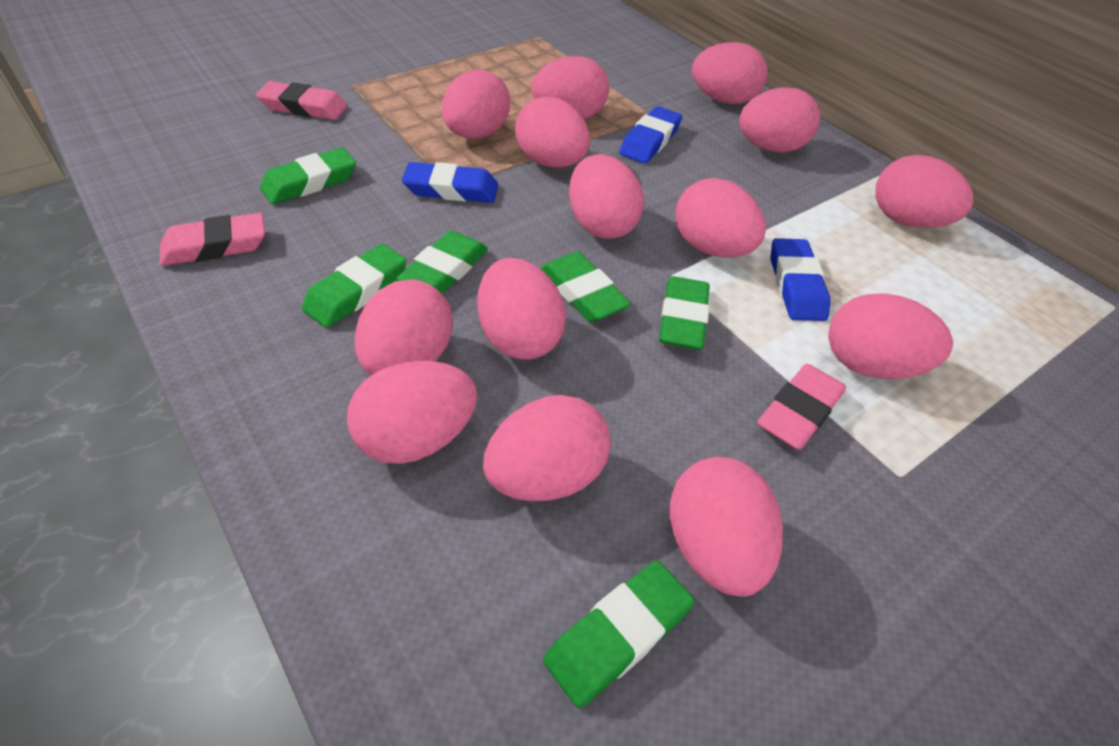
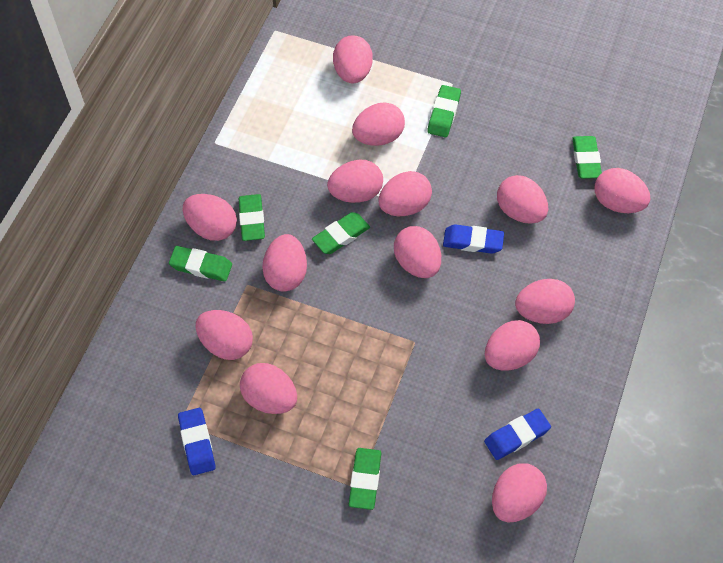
pink eraser: 3 -> 0

